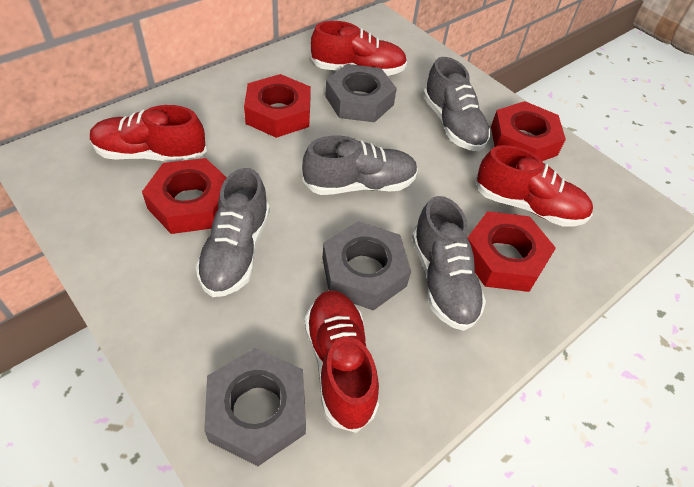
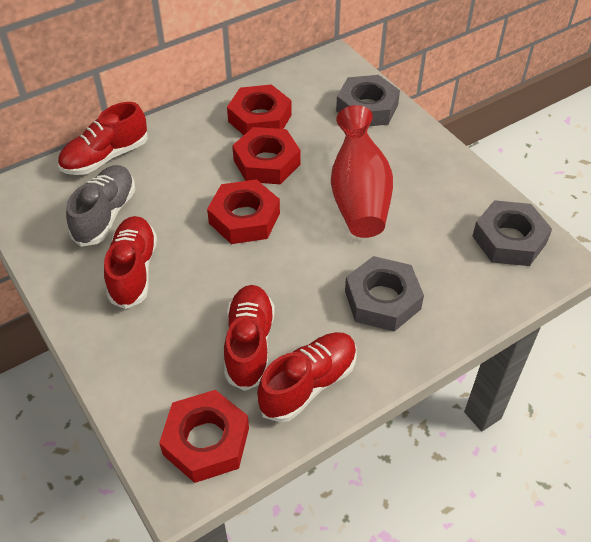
grey shoe: 4 -> 1
red vase: 0 -> 1

